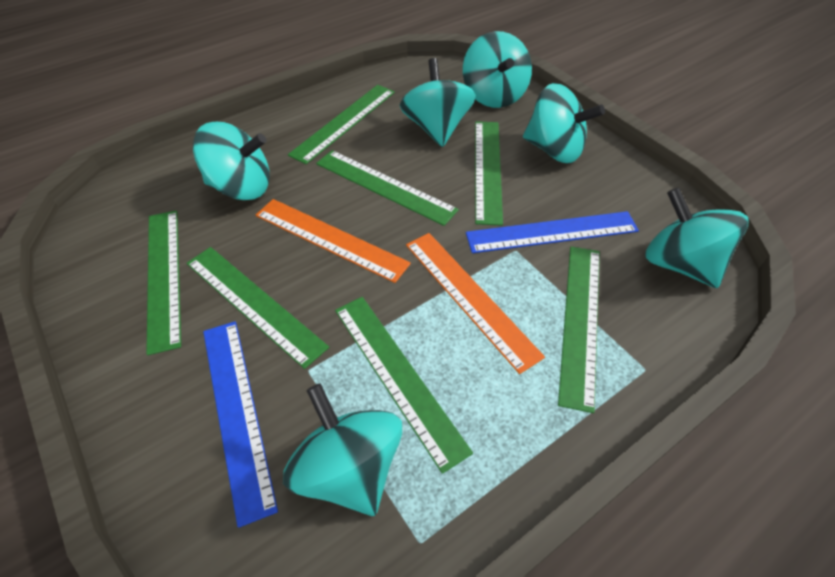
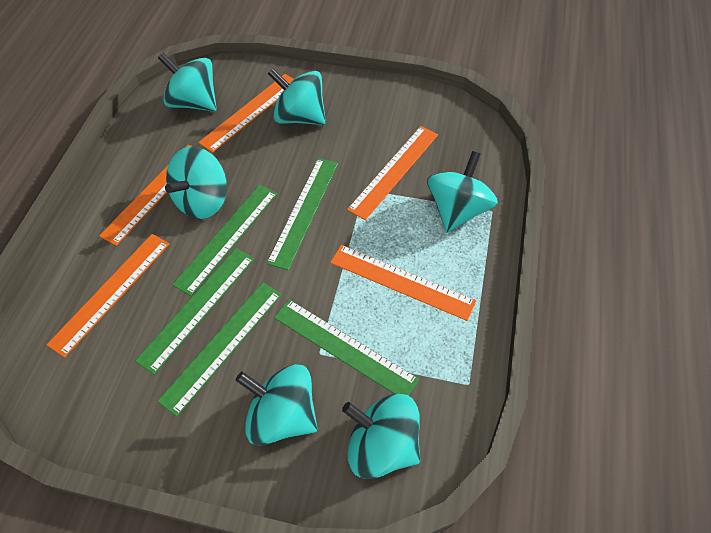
blue ruler: 2 -> 0
green ruler: 7 -> 5
orange ruler: 2 -> 5

